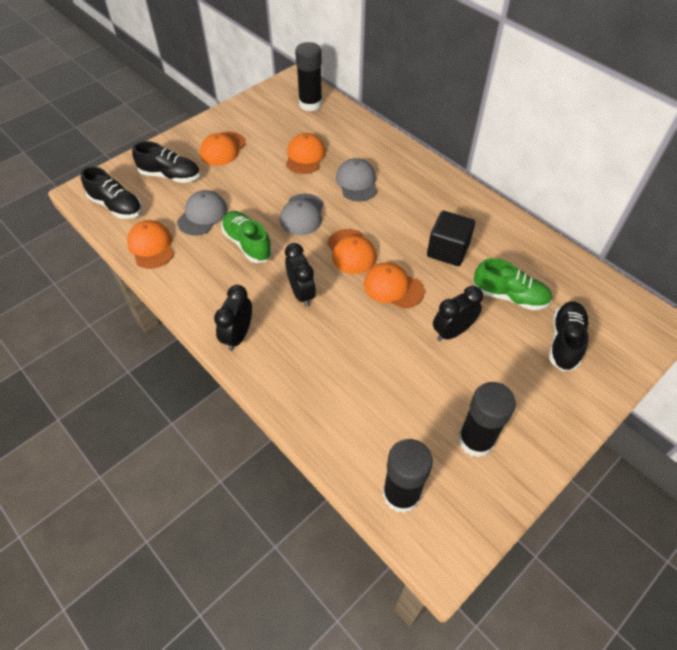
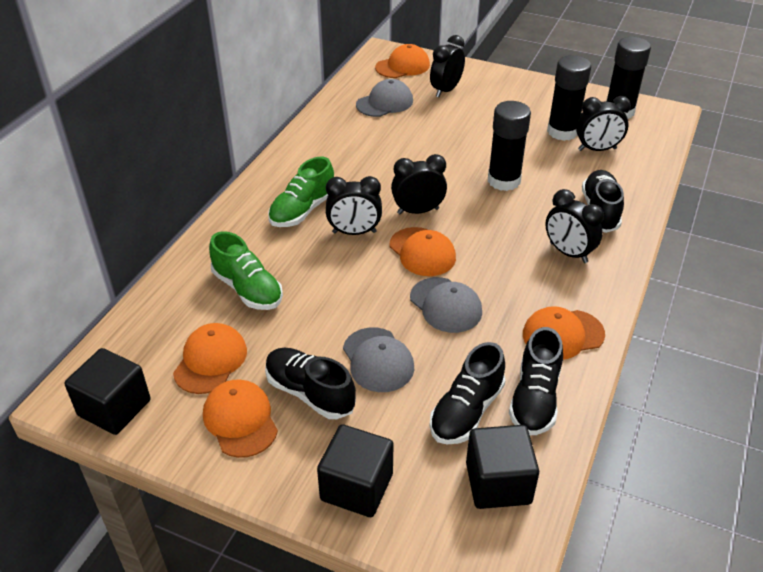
black clock: 3 -> 5
black cube: 1 -> 3
black shoe: 3 -> 4

